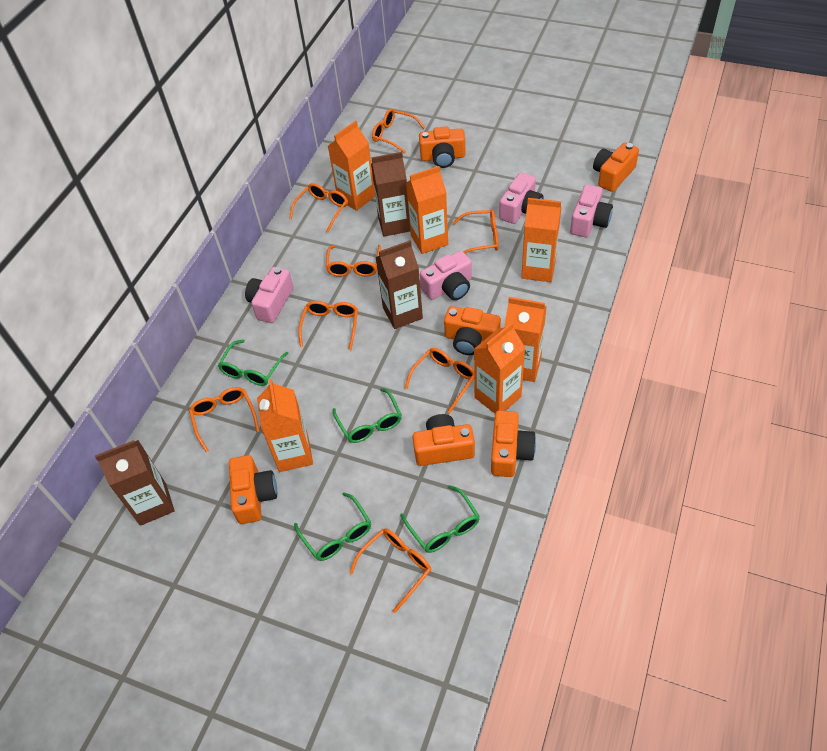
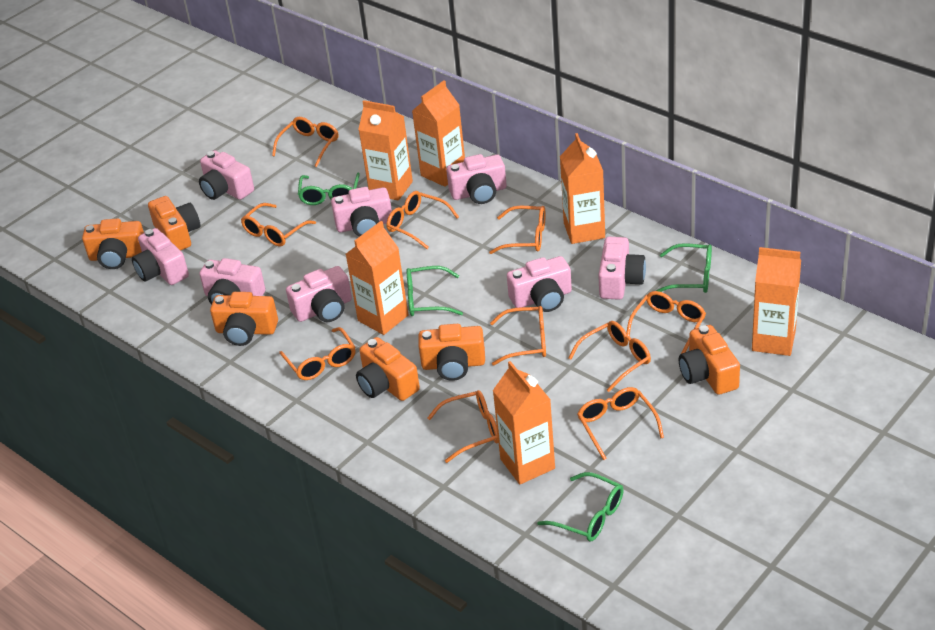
brown carton: 3 -> 0
orange glasses: 8 -> 10
pink camera: 4 -> 8

